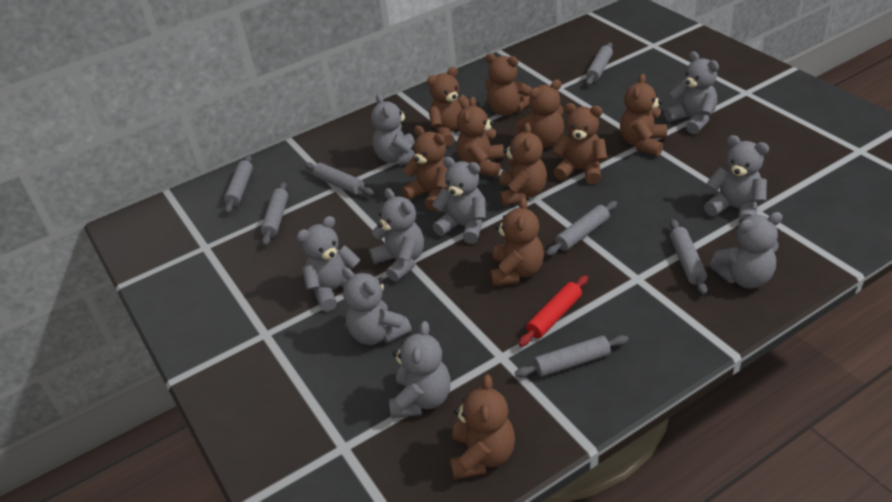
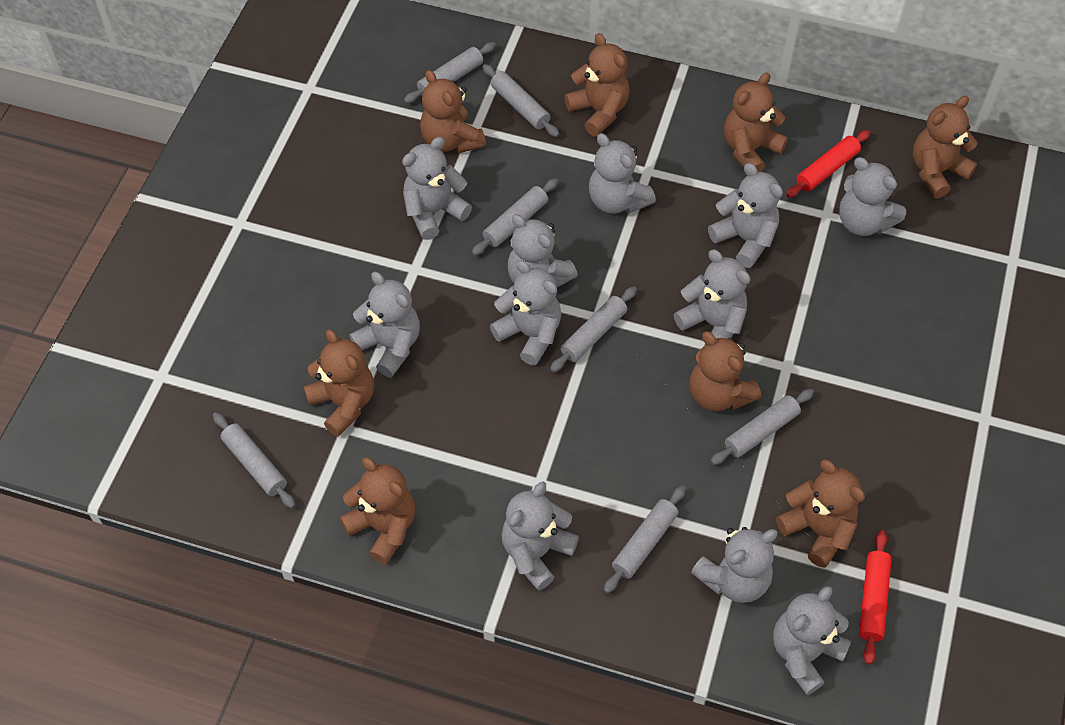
brown teddy bear: 10 -> 8
grey teddy bear: 9 -> 11
red rolling pin: 1 -> 2

